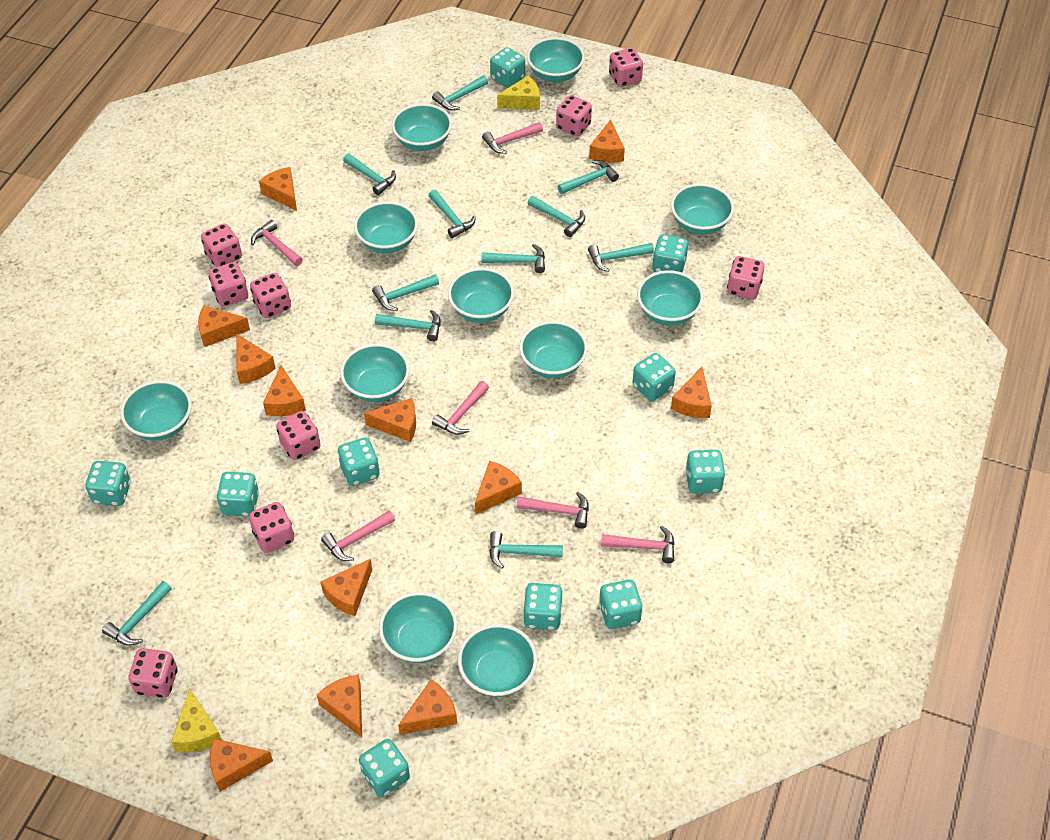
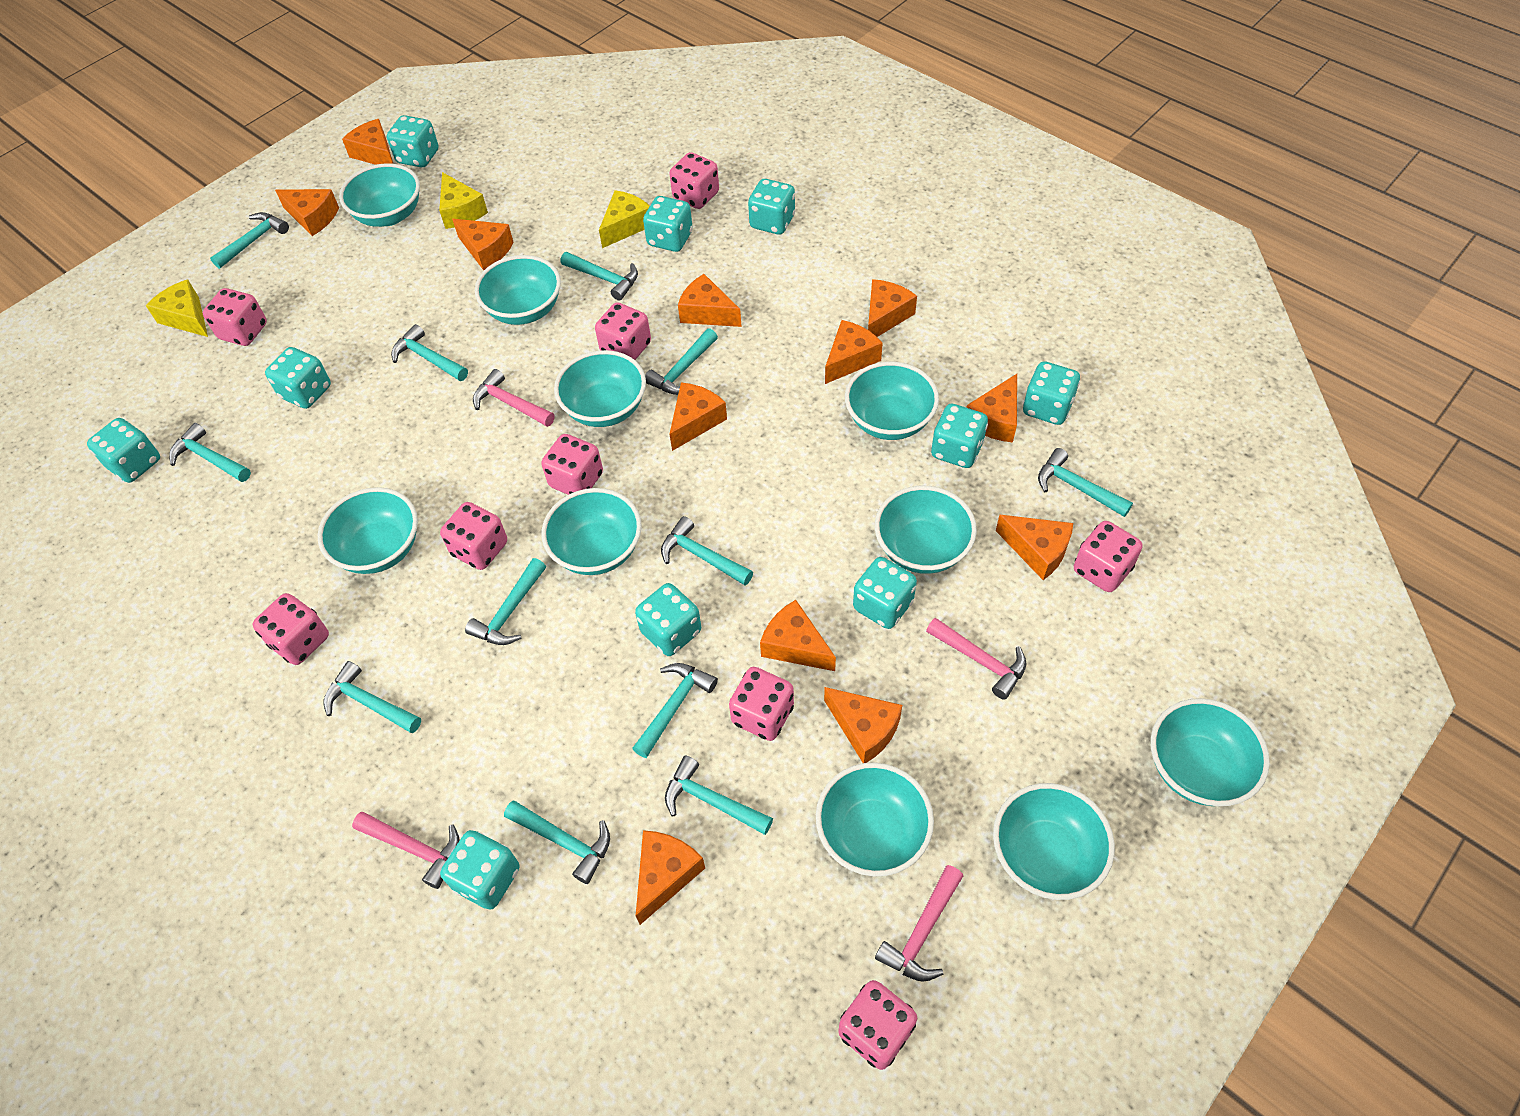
pink hammer: 6 -> 4
turquoise bowl: 11 -> 10
turquoise hammer: 11 -> 12
yellow cheese: 2 -> 3

